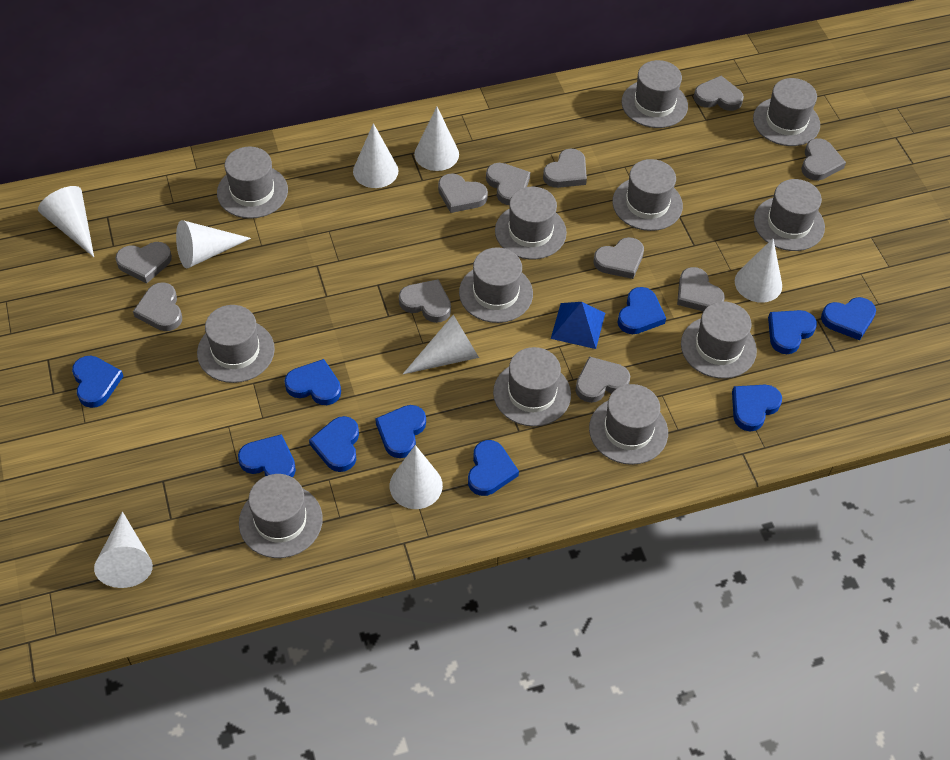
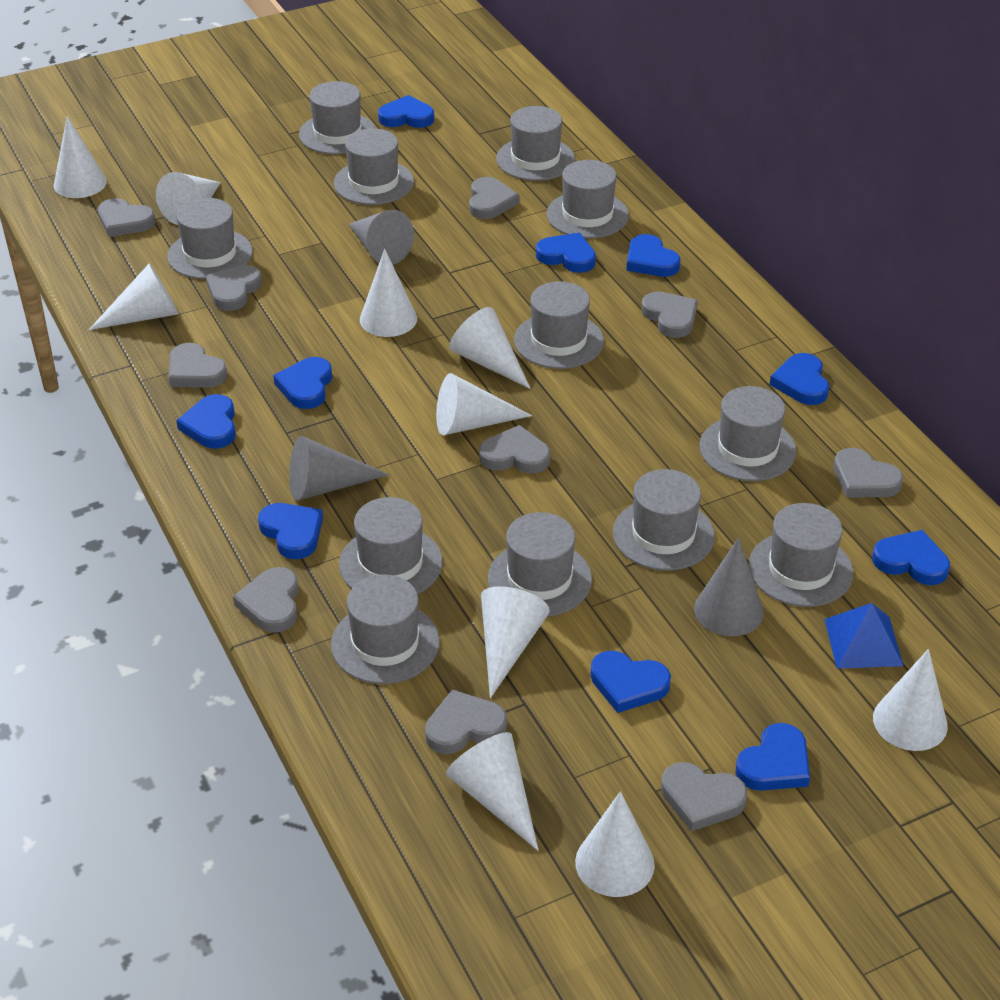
grey cone: 0 -> 3
grey heart: 11 -> 10
white cone: 8 -> 10

